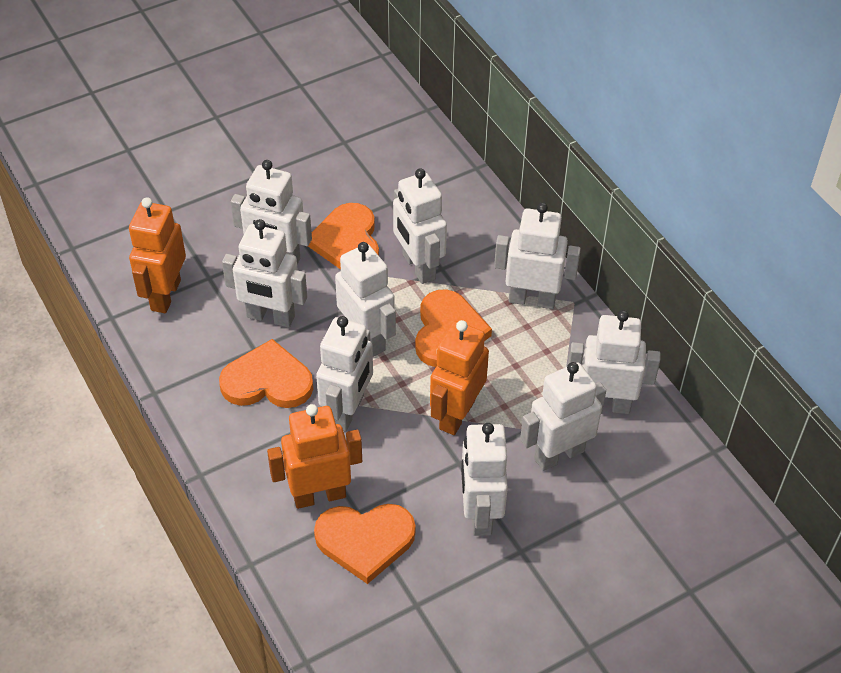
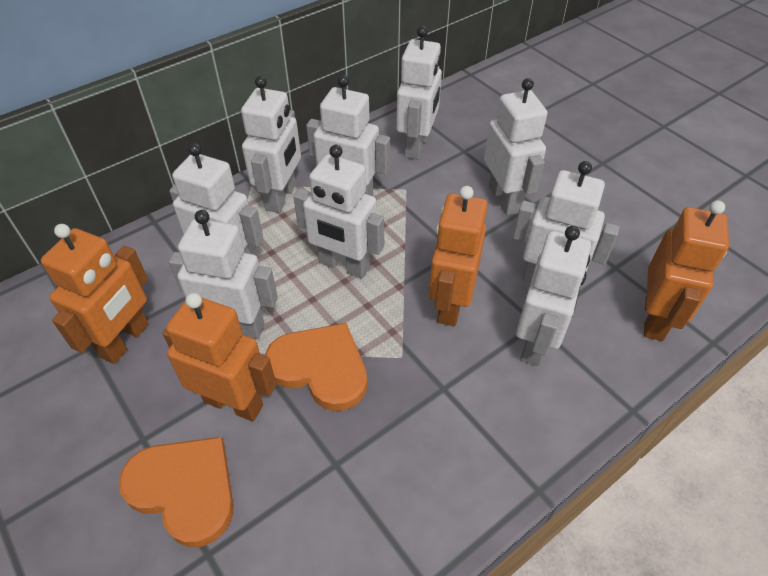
orange heart: 4 -> 2
orange robot: 3 -> 4

